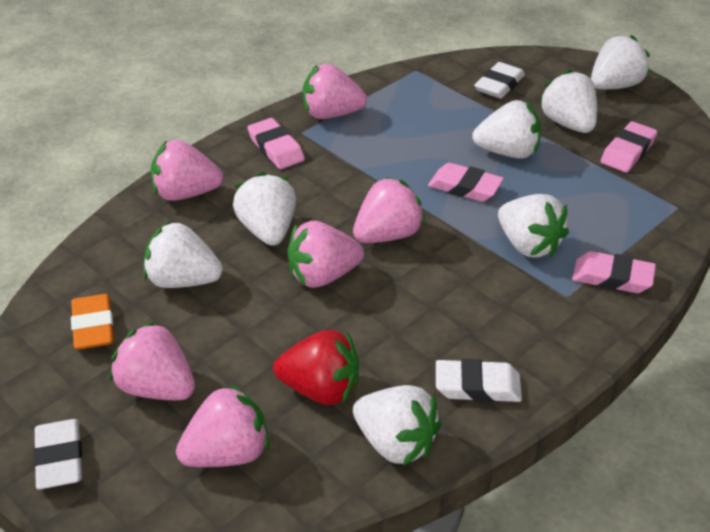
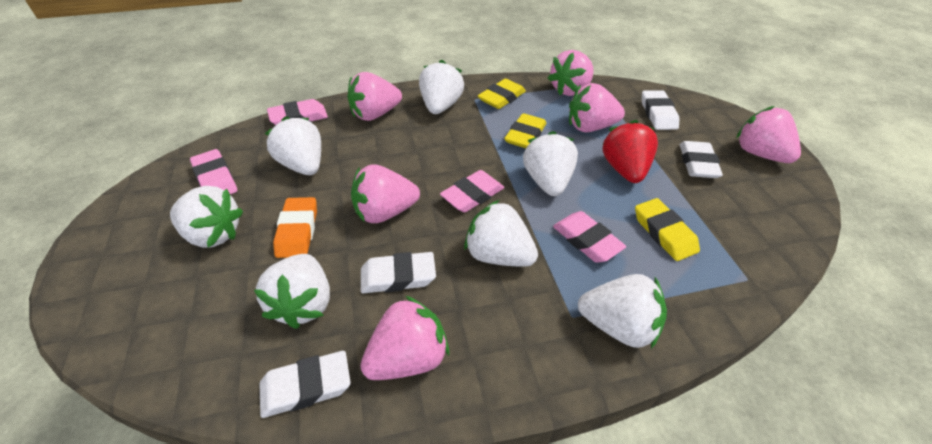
white eraser: 3 -> 4
yellow eraser: 0 -> 3

